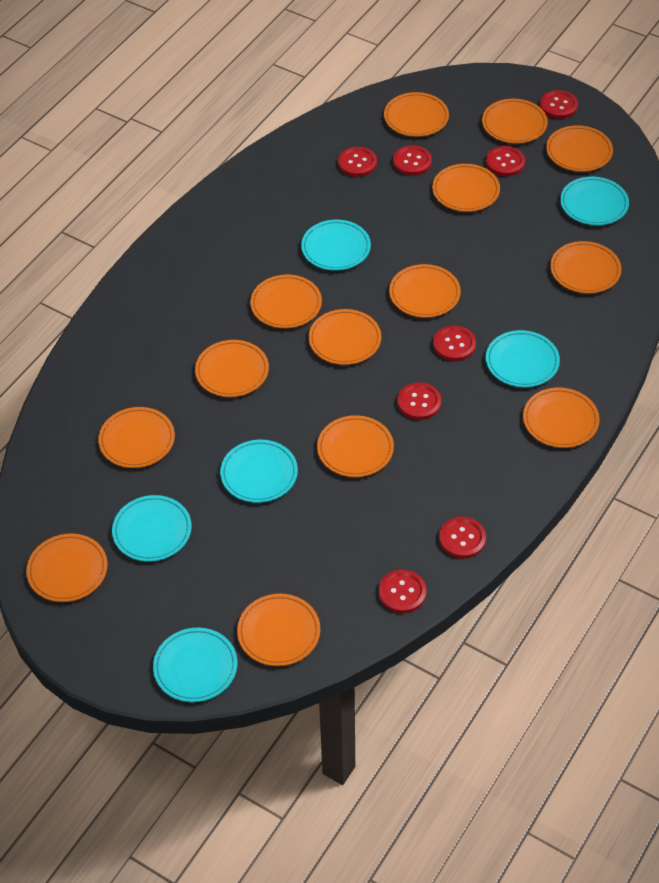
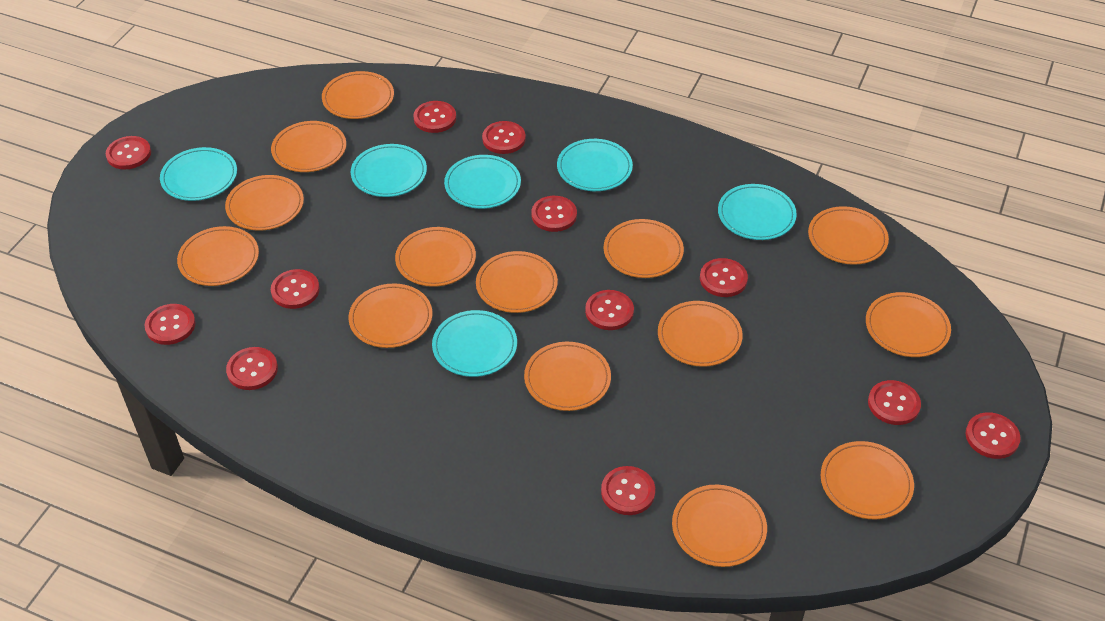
red button: 8 -> 12

